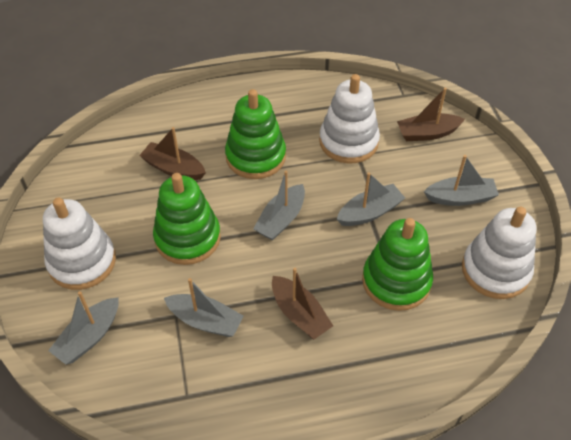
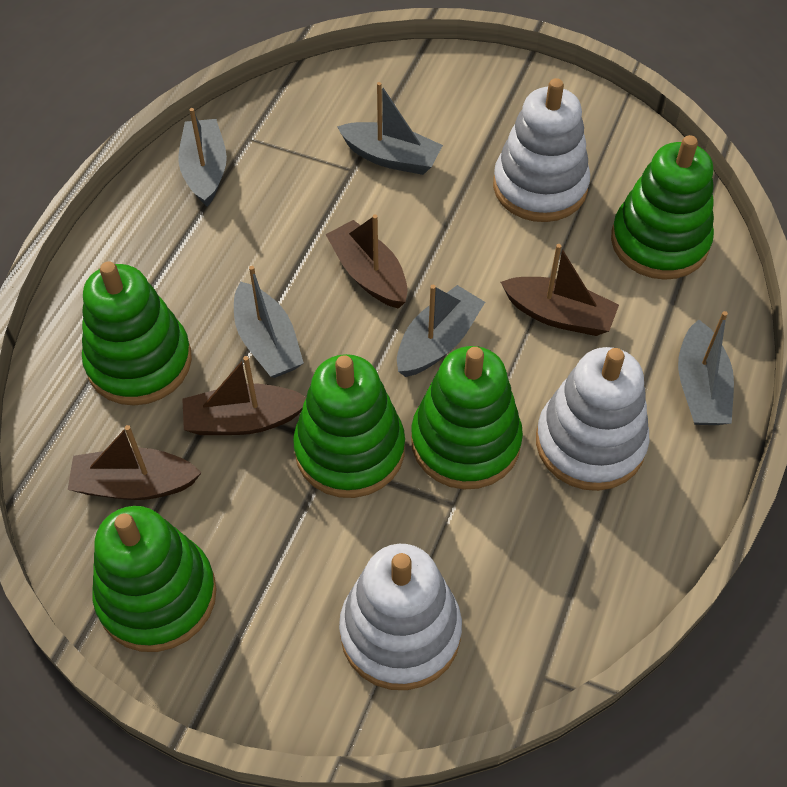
brown boat: 3 -> 4
green stacking toy: 3 -> 5

